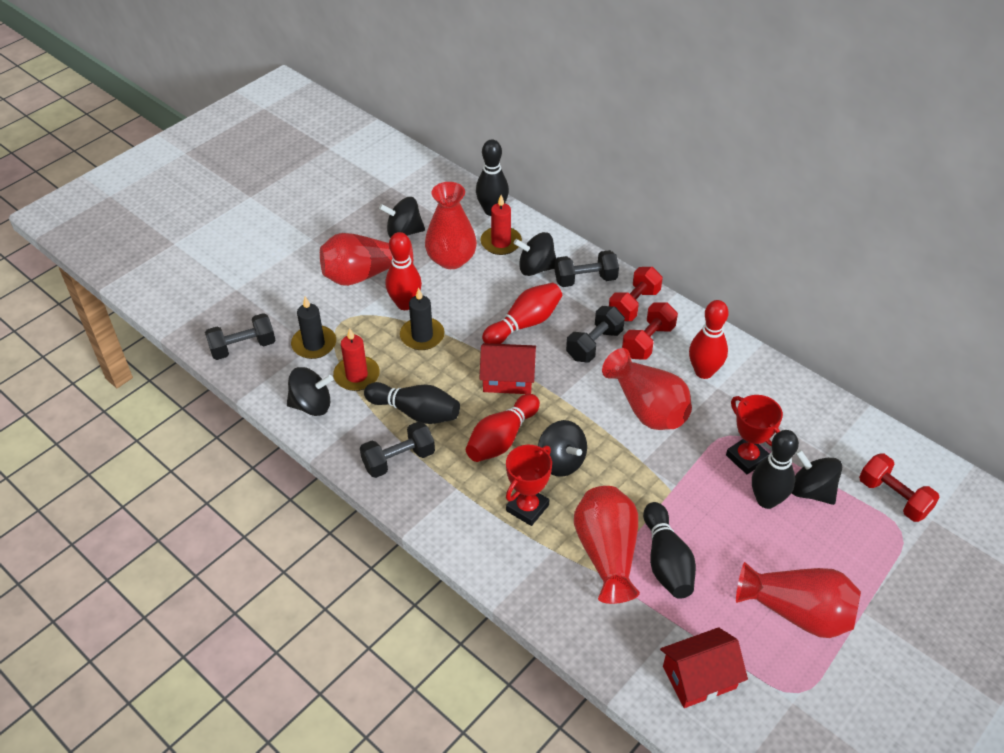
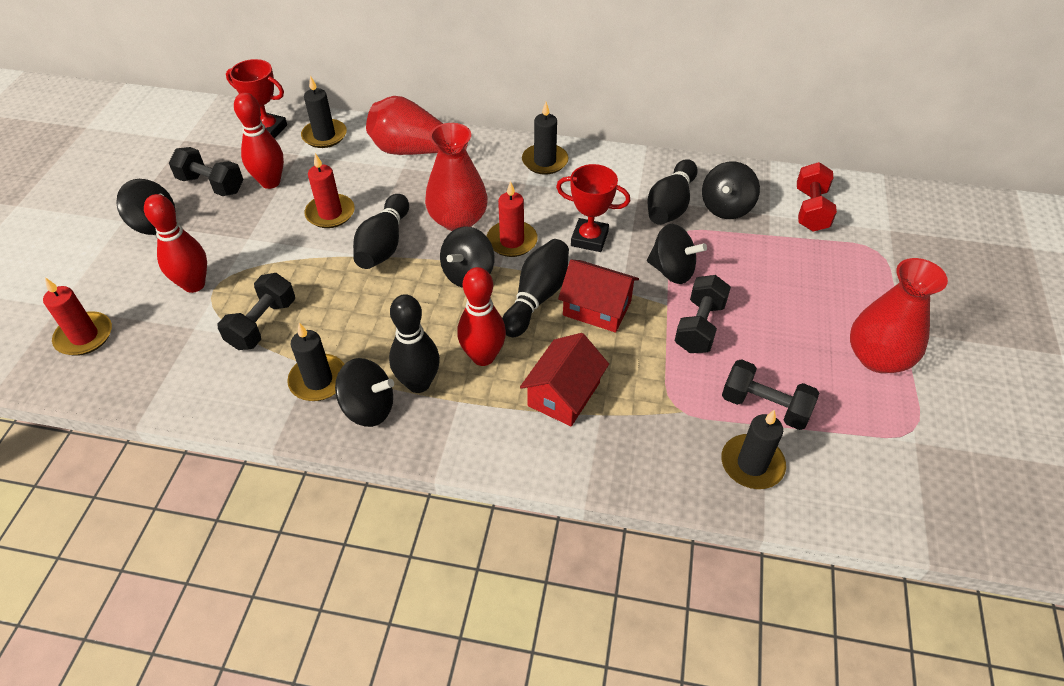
black candle: 2 -> 4
red bowling pin: 4 -> 3
red candle: 2 -> 3
red dumbbell: 3 -> 1
red vase: 5 -> 3

